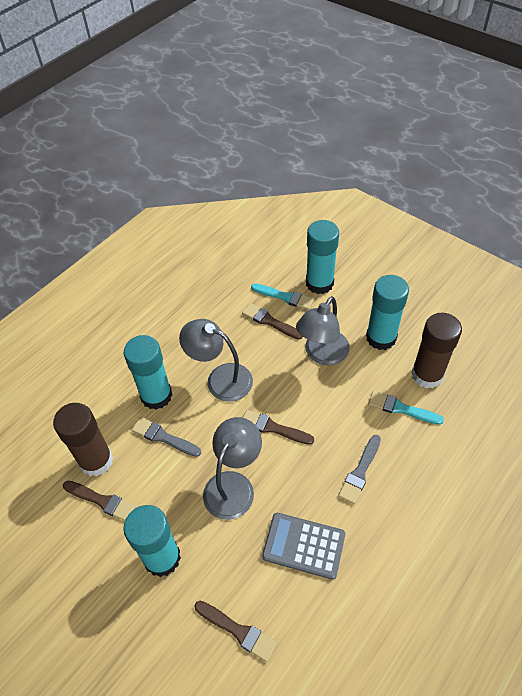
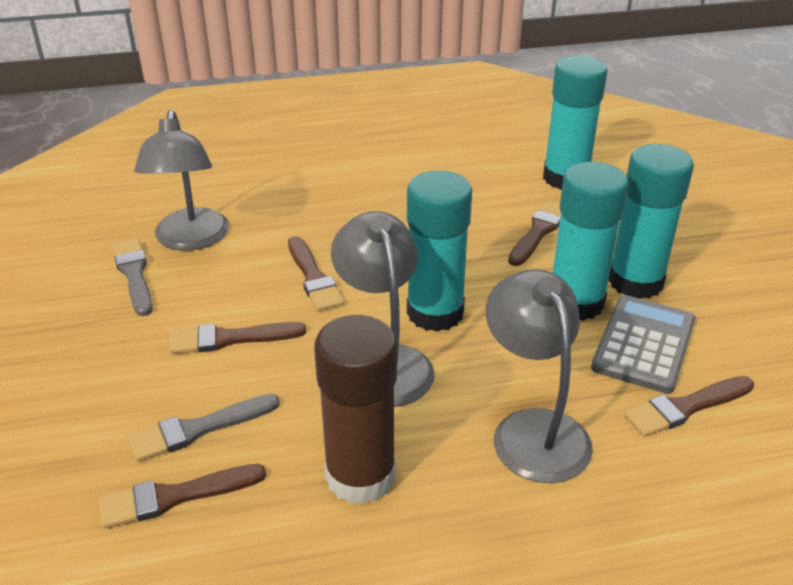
brown brush: 4 -> 5
brown glue stick: 2 -> 1
turquoise brush: 2 -> 0

